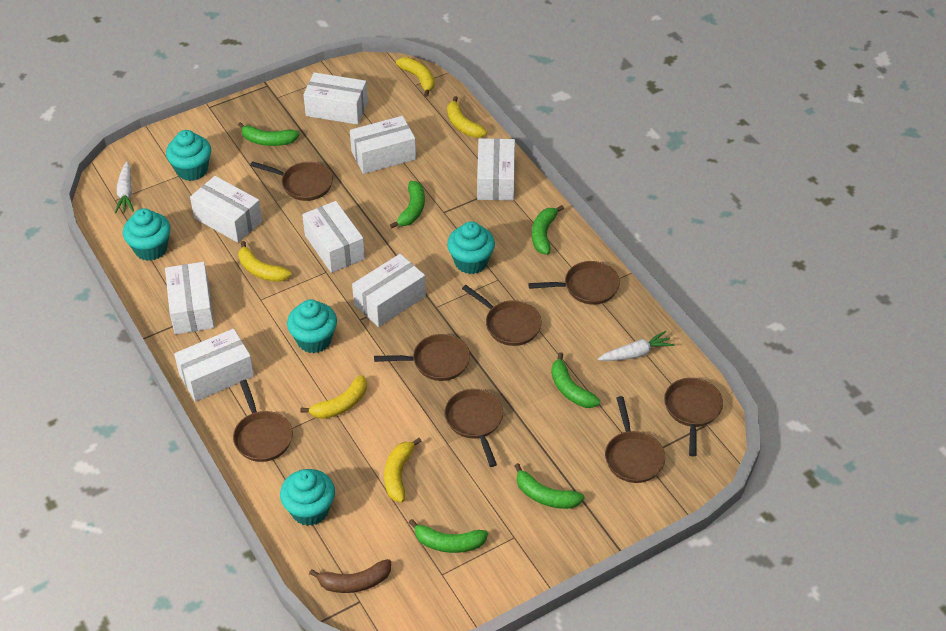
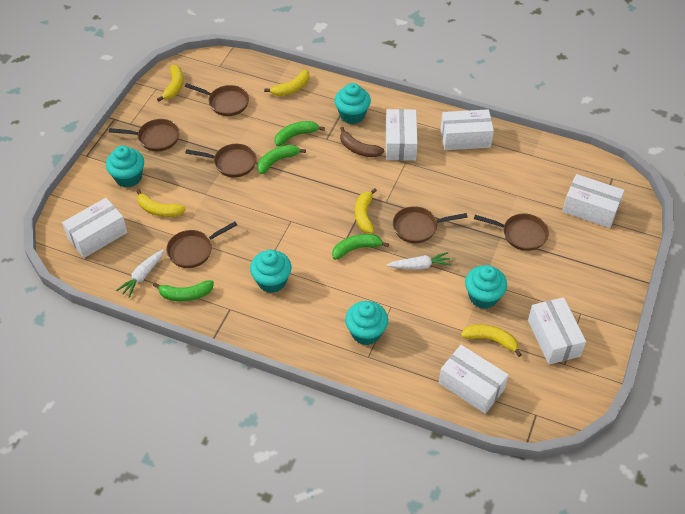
brown pan: 8 -> 6
green banana: 6 -> 4
white box: 8 -> 6

